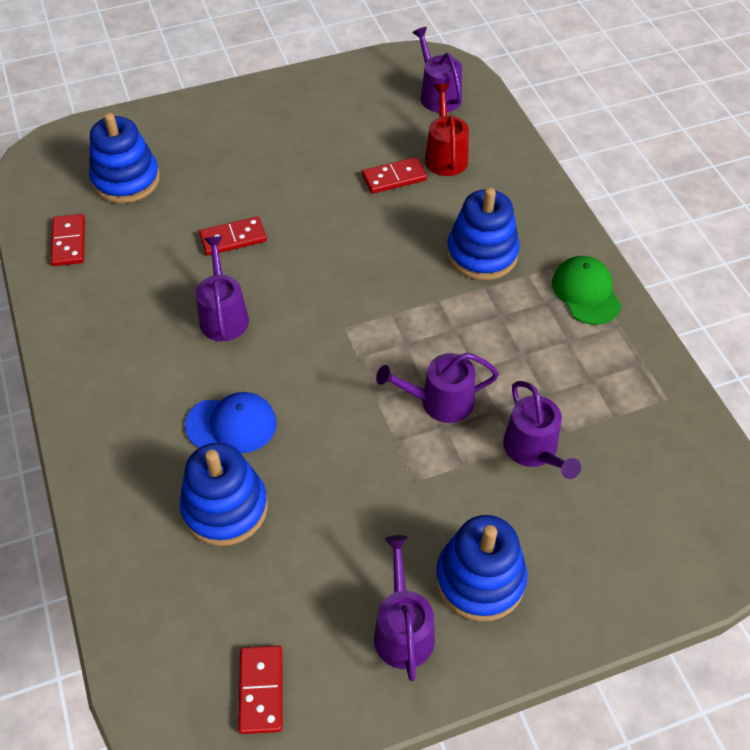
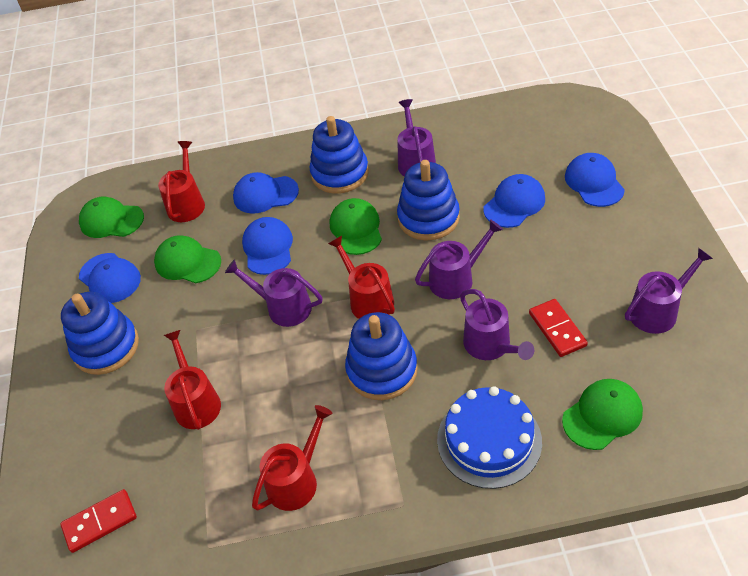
blue cake: 0 -> 1
blue cap: 1 -> 5
green cap: 1 -> 4
red domino: 4 -> 2
red watering can: 1 -> 4

